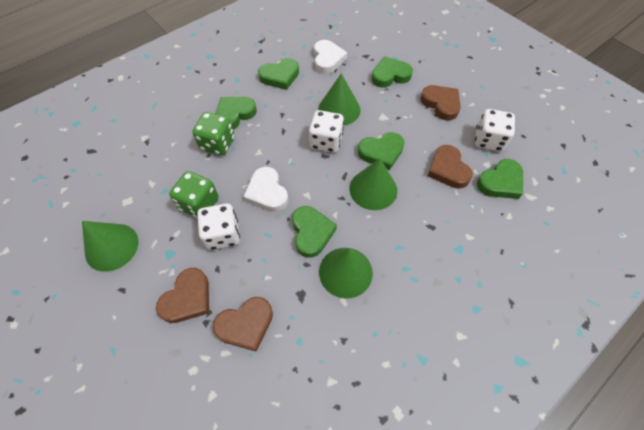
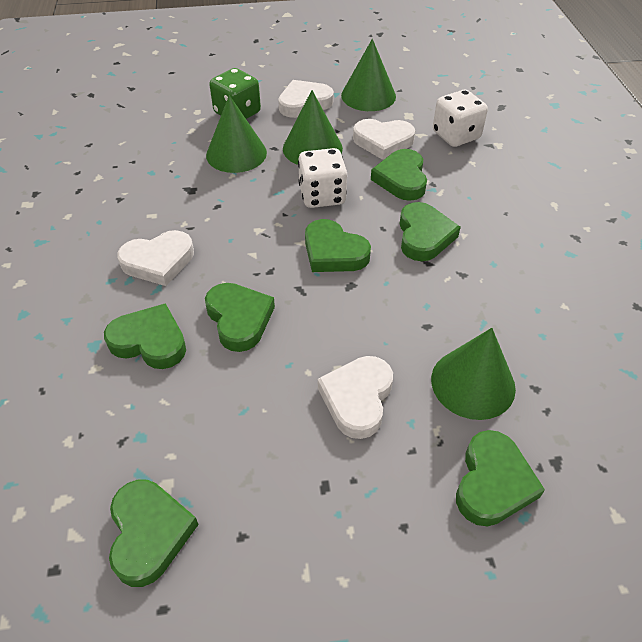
brown heart: 4 -> 0
green dice: 2 -> 1
green heart: 6 -> 7
white dice: 3 -> 2
white heart: 2 -> 4

